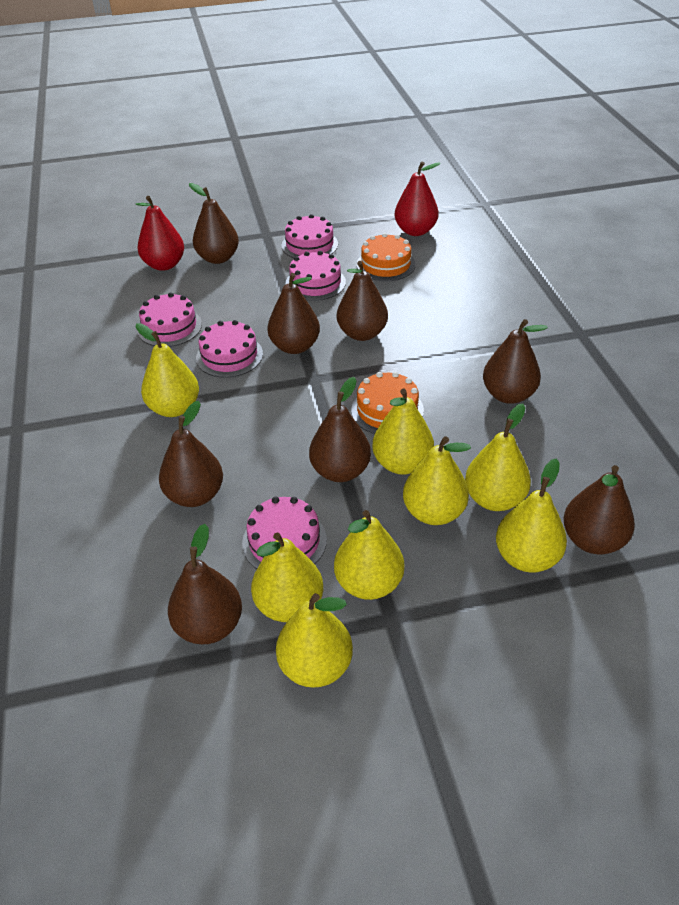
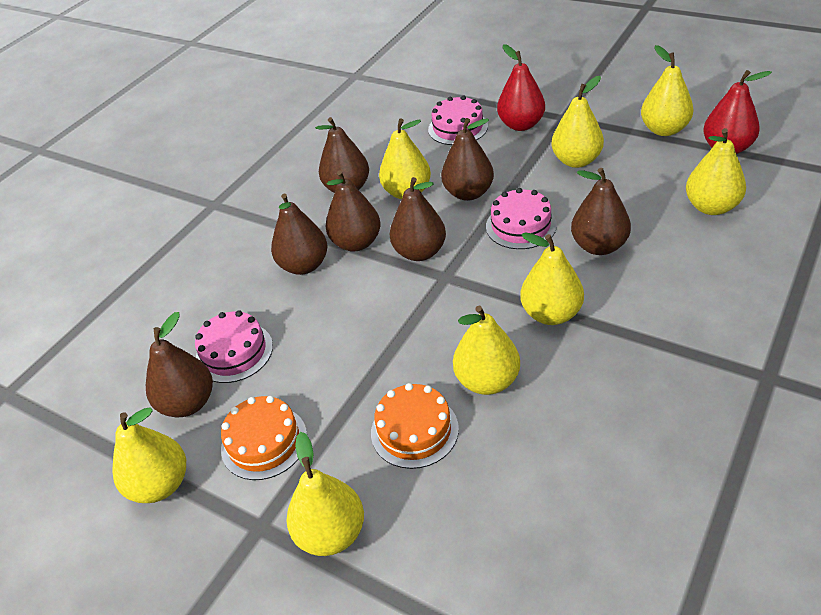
brown pear: 8 -> 7
pink cake: 5 -> 3

